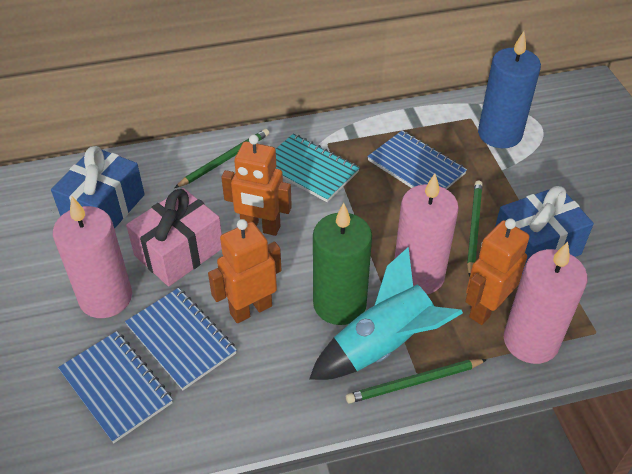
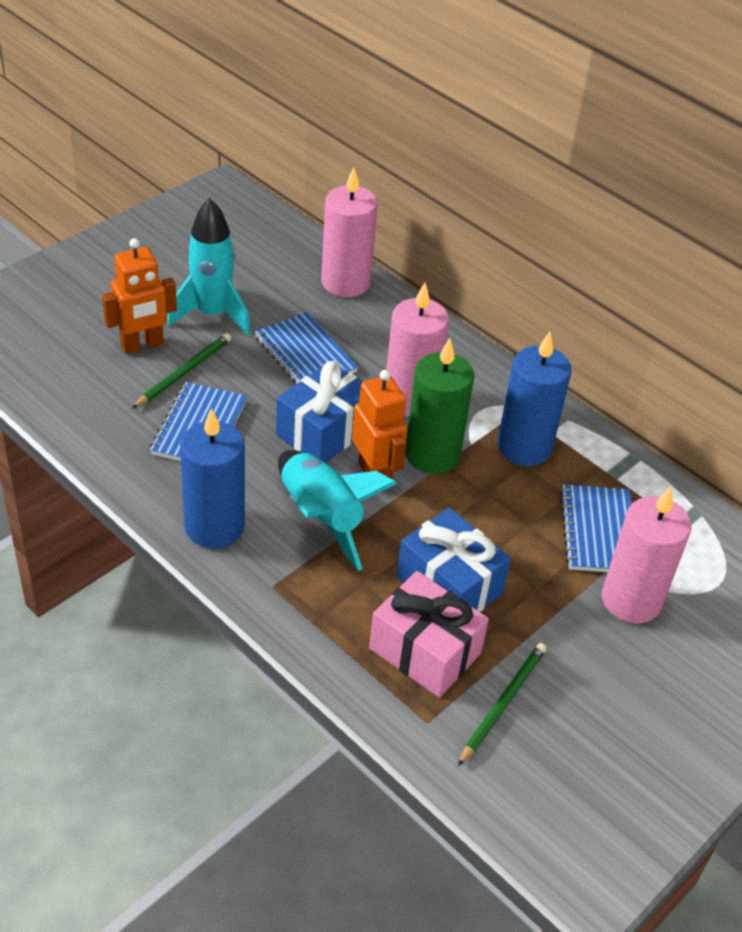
blue candle: 1 -> 2
green pencil: 3 -> 2
orange robot: 3 -> 2
turquoise notebook: 1 -> 0
turquoise rocket: 1 -> 2

